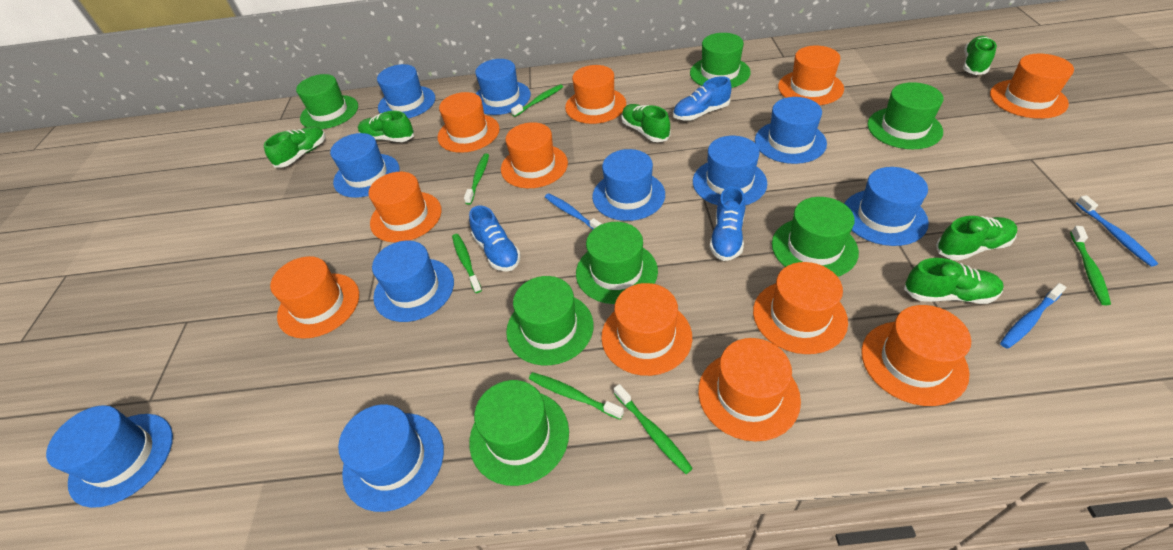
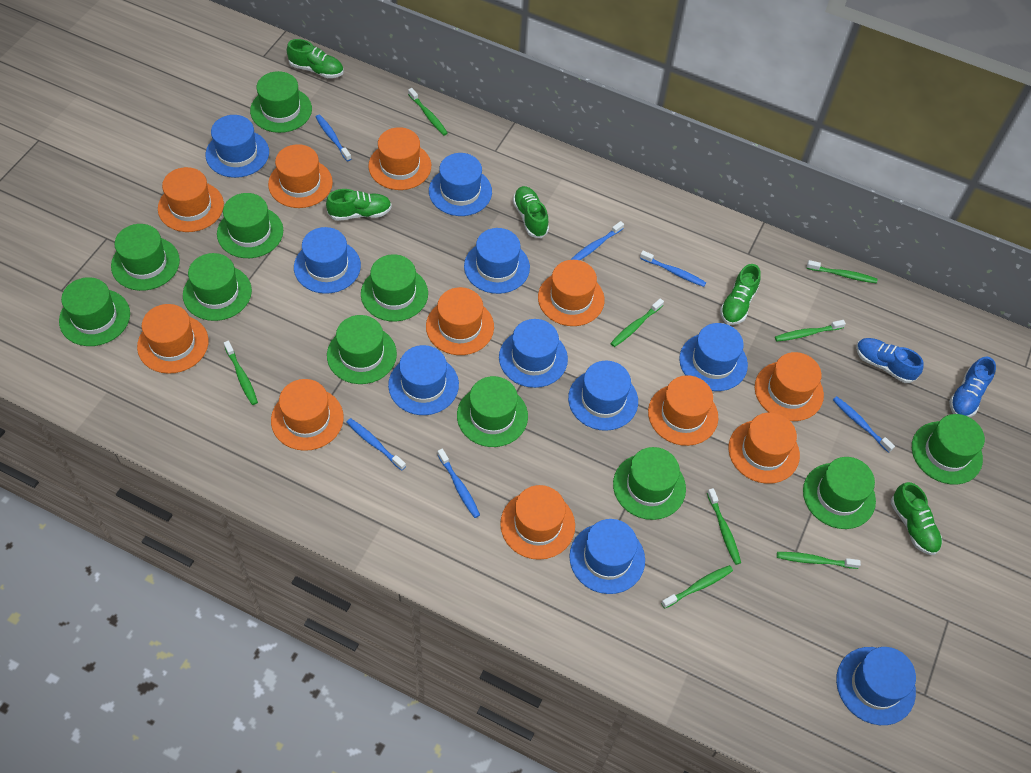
blue shoe: 3 -> 2
blue toothbrush: 3 -> 6
green hat: 7 -> 11
green shoe: 6 -> 5
green toothbrush: 6 -> 8

